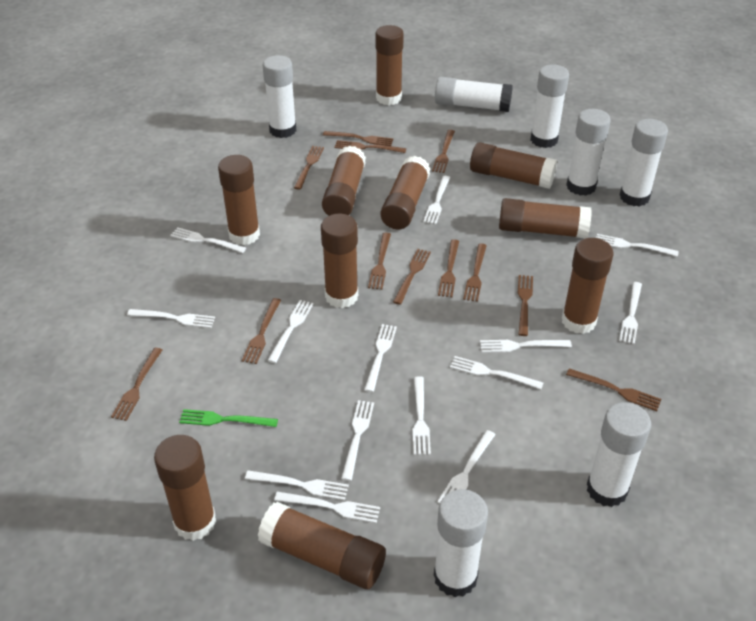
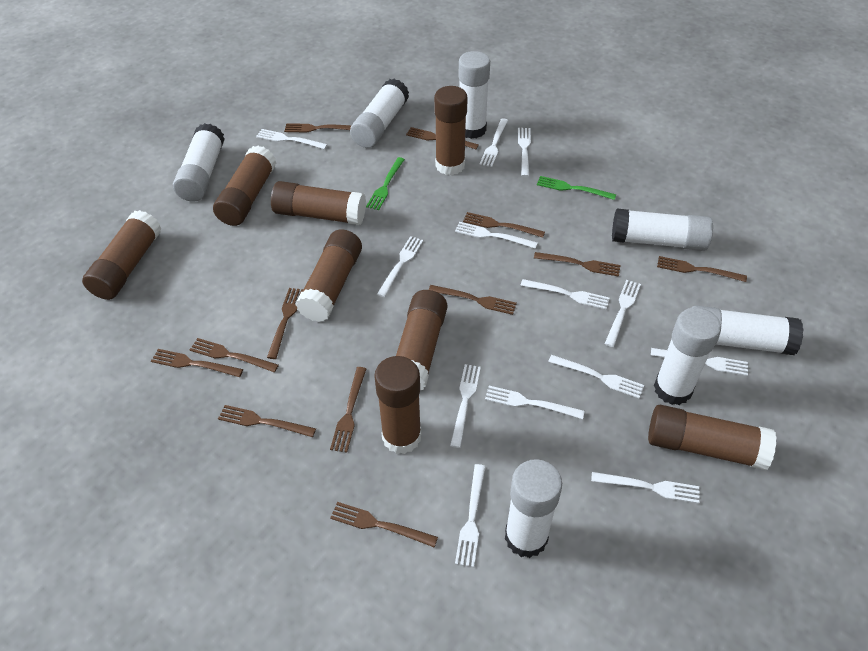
brown glue stick: 10 -> 8
green fork: 1 -> 2
white fork: 14 -> 13

